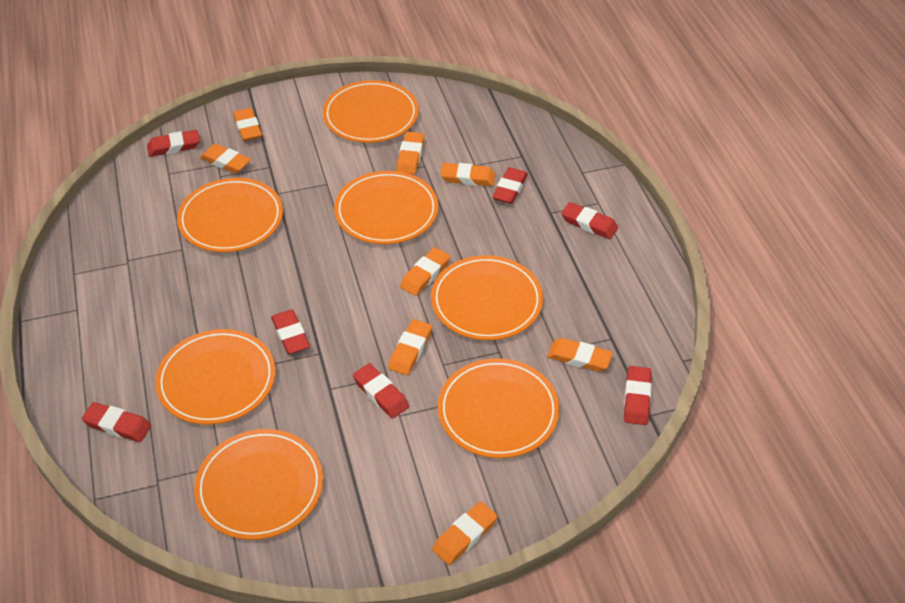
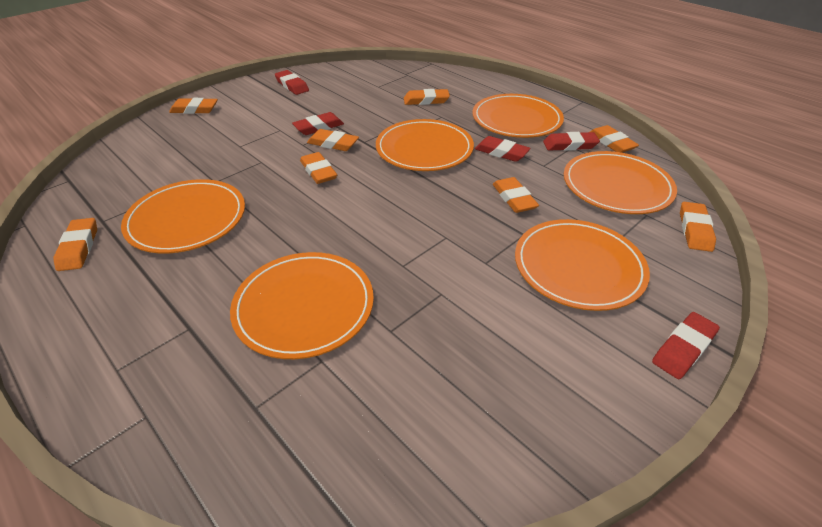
orange plate: 7 -> 6
red eraser: 7 -> 5

